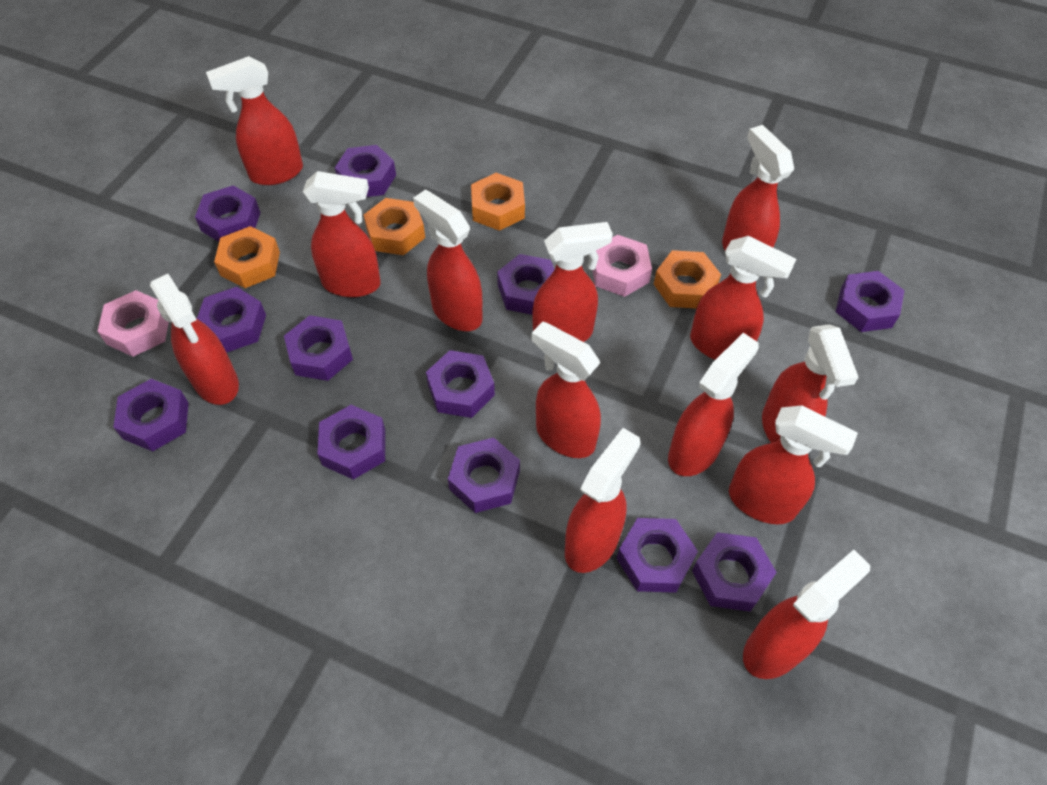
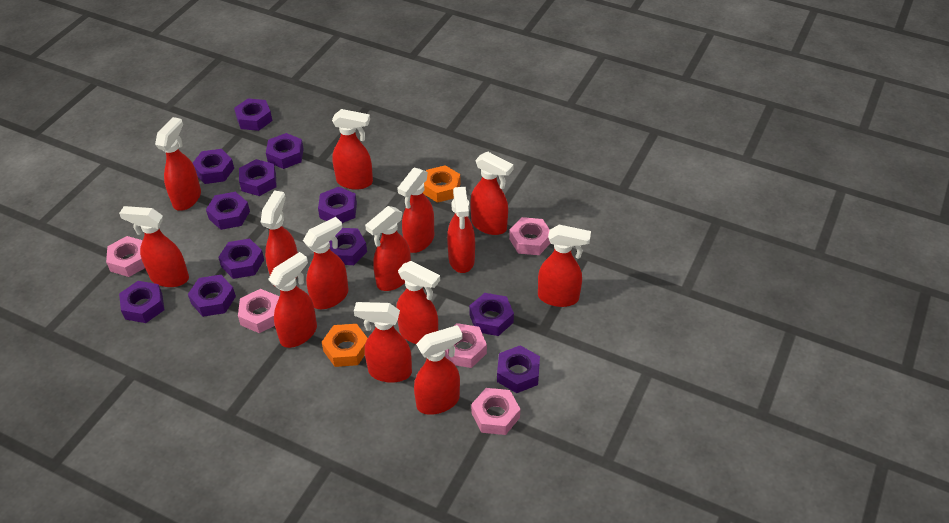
orange nut: 4 -> 2
pink nut: 2 -> 5
red spray bottle: 13 -> 14

